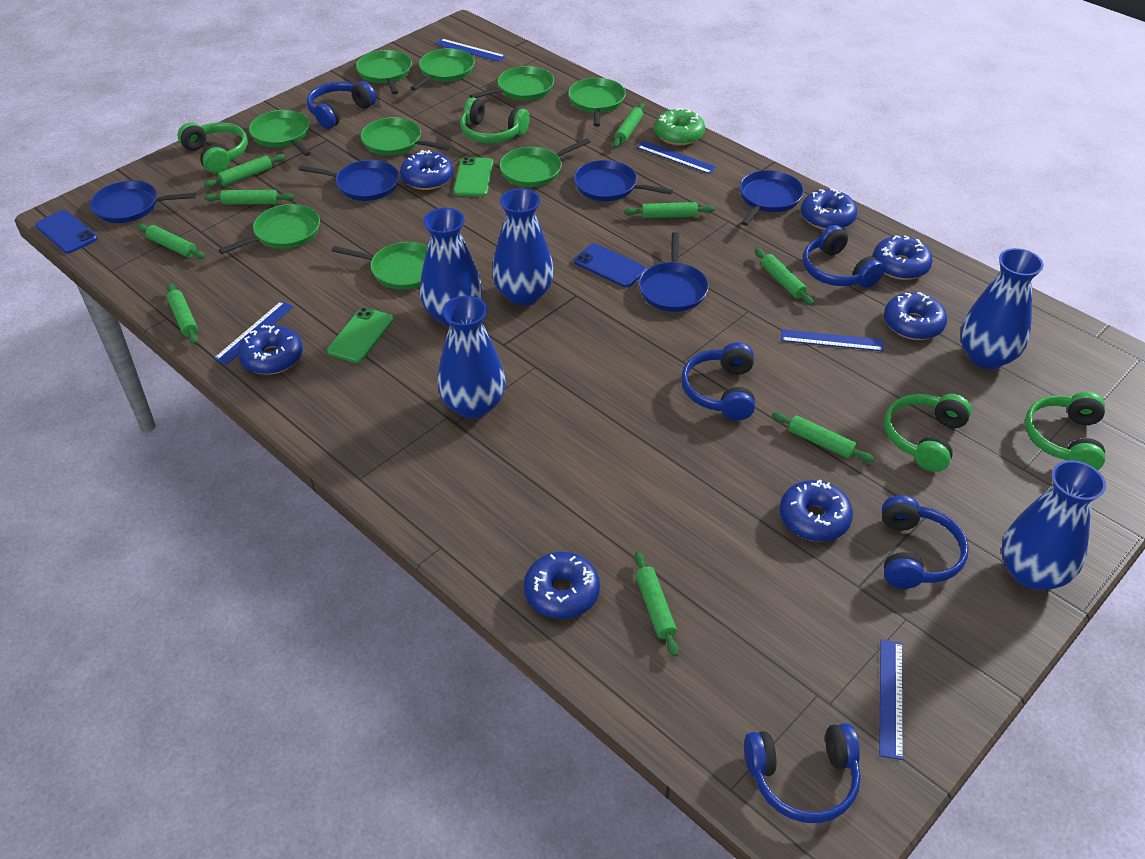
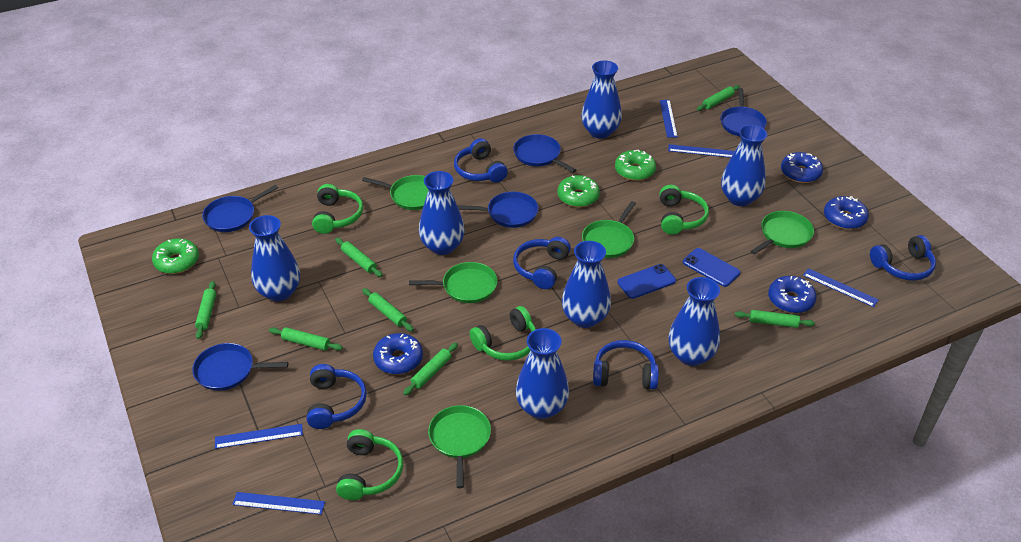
blue donut: 7 -> 4
blue vase: 5 -> 7
green donut: 1 -> 3
green pan: 9 -> 5
green phone: 2 -> 0
green rolling pin: 9 -> 7

